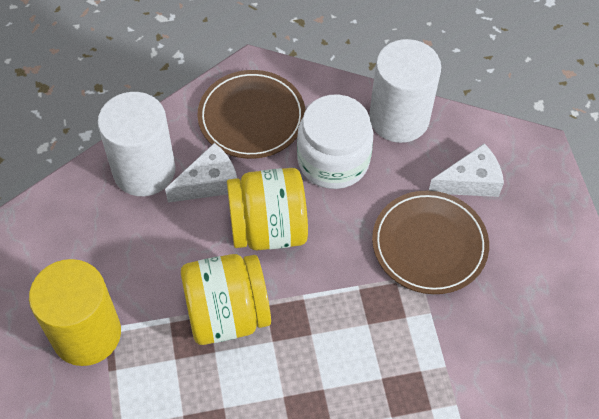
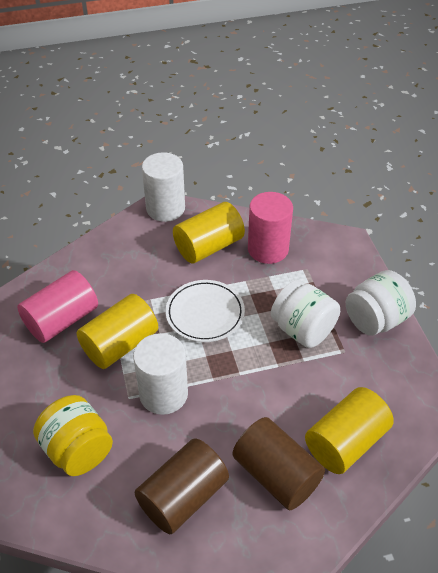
brown cylinder: 0 -> 2
brown plate: 2 -> 0
pink cylinder: 0 -> 2
white cheese: 2 -> 0
white jar: 1 -> 2
white plate: 0 -> 1
yellow cylinder: 1 -> 3
yellow jar: 2 -> 1

